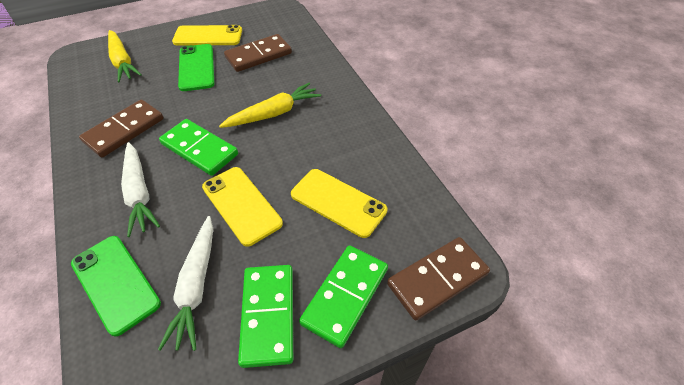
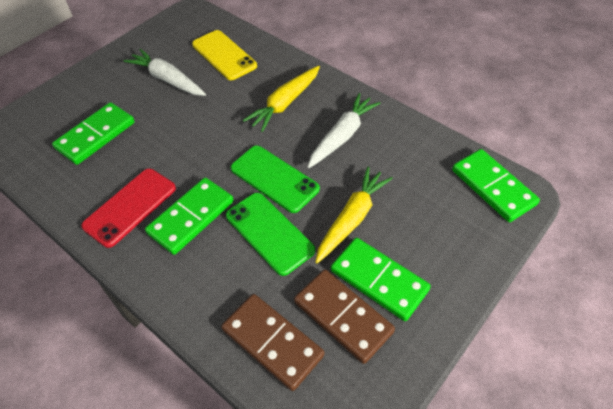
brown domino: 3 -> 2
green domino: 3 -> 4
red phone: 0 -> 1
yellow phone: 3 -> 1

